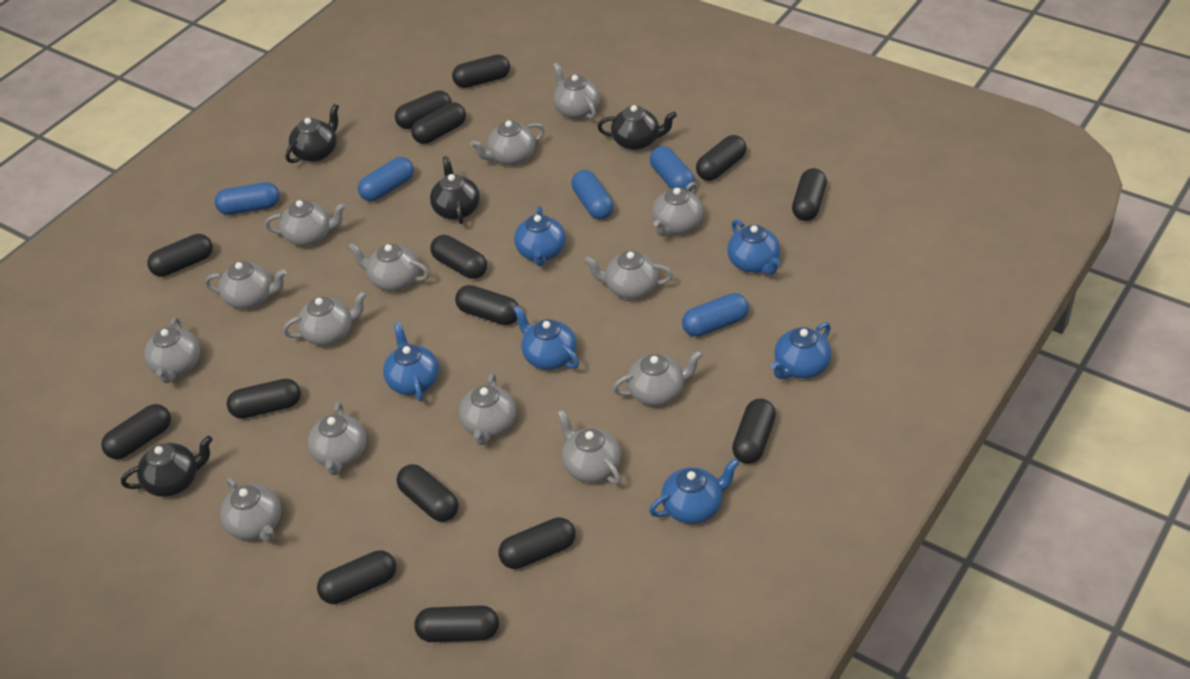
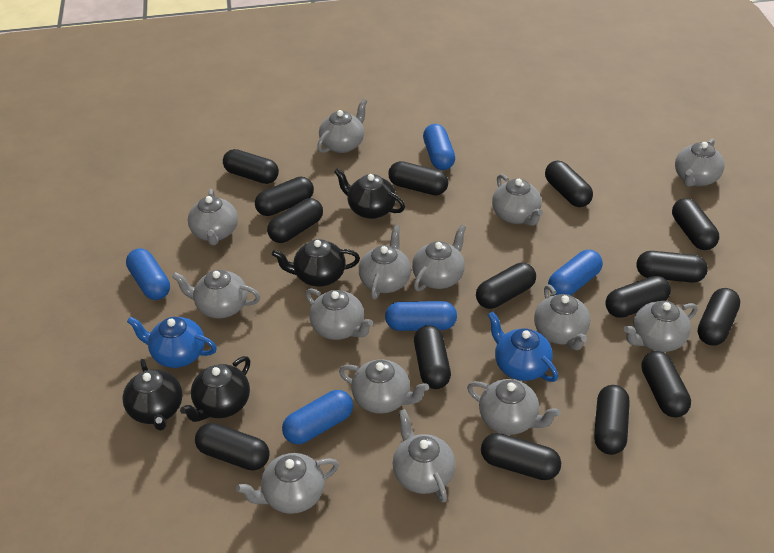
blue teapot: 6 -> 2

